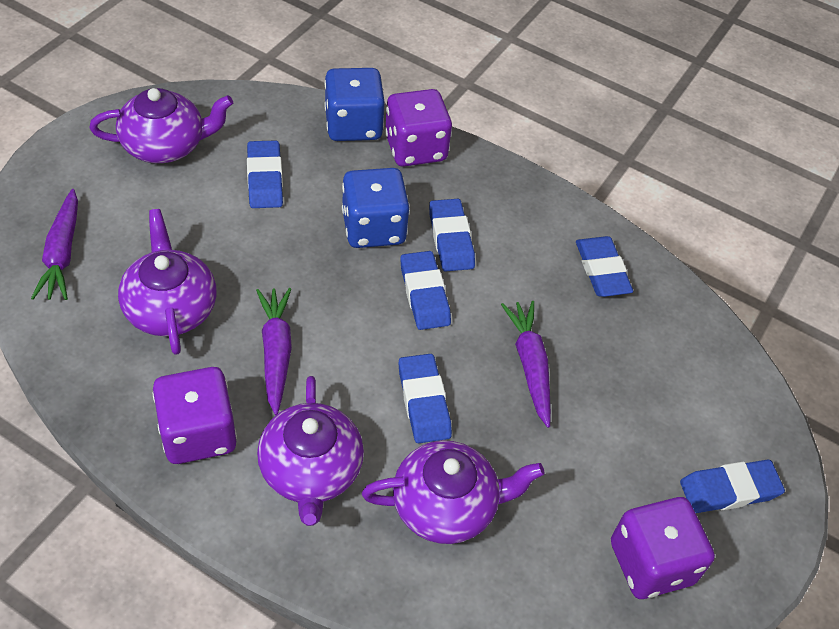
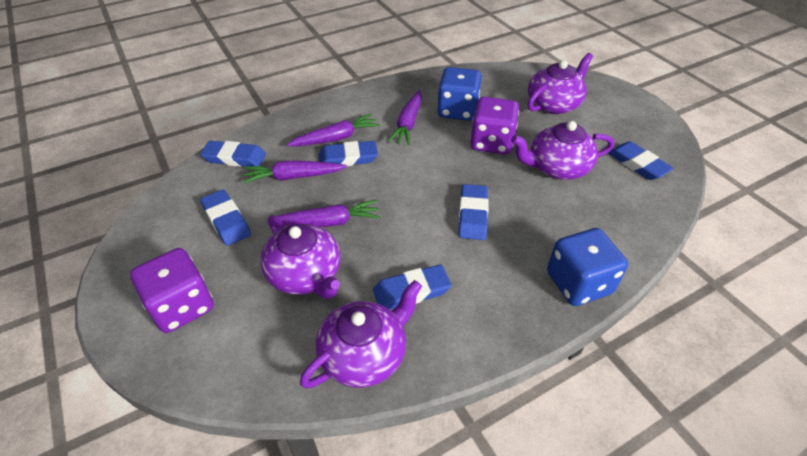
purple carrot: 3 -> 4
purple dice: 3 -> 2

